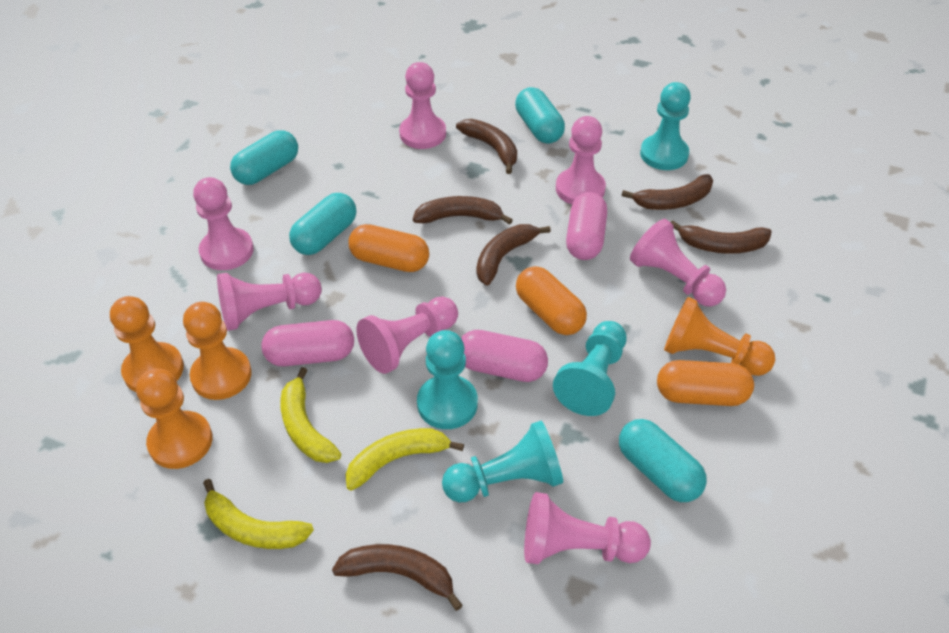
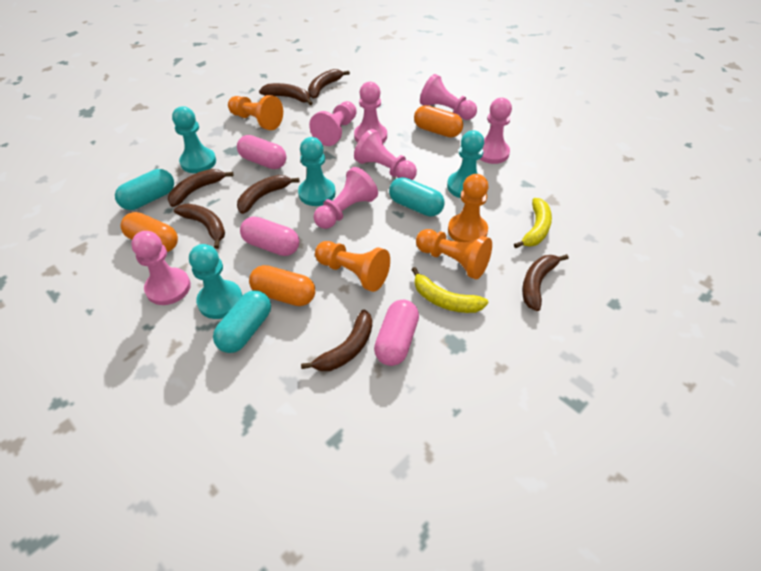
brown banana: 6 -> 7
turquoise capsule: 4 -> 3
yellow banana: 3 -> 2

